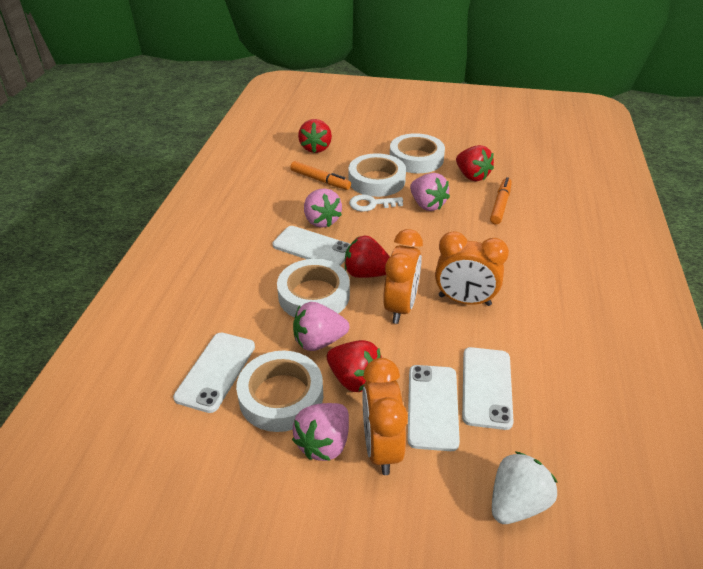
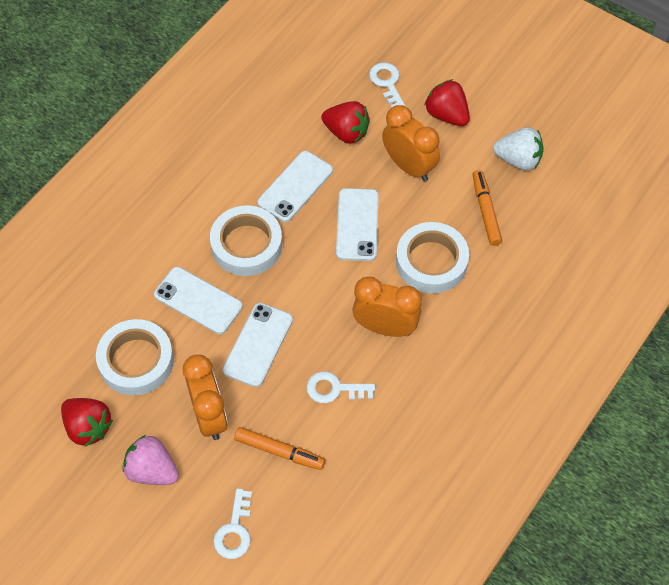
pink strawberry: 4 -> 1
red strawberry: 4 -> 3
white key: 1 -> 3
white tape: 4 -> 3

